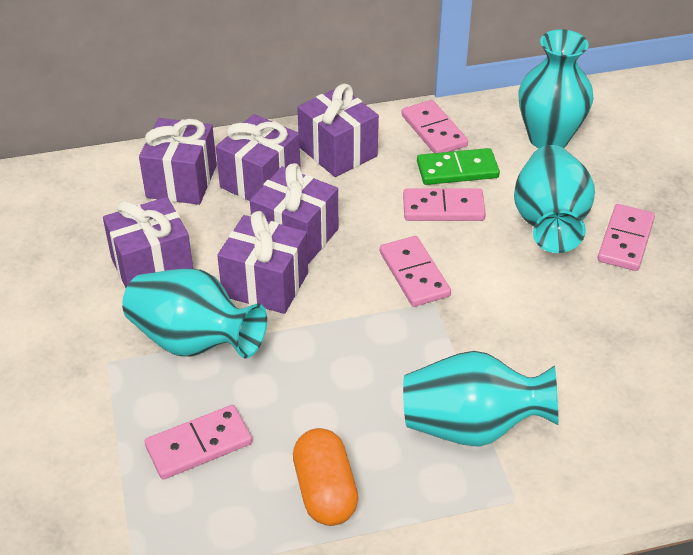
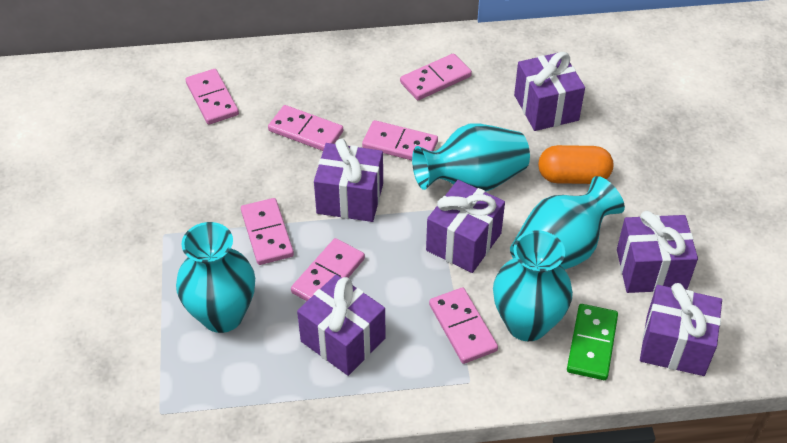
pink domino: 5 -> 7

